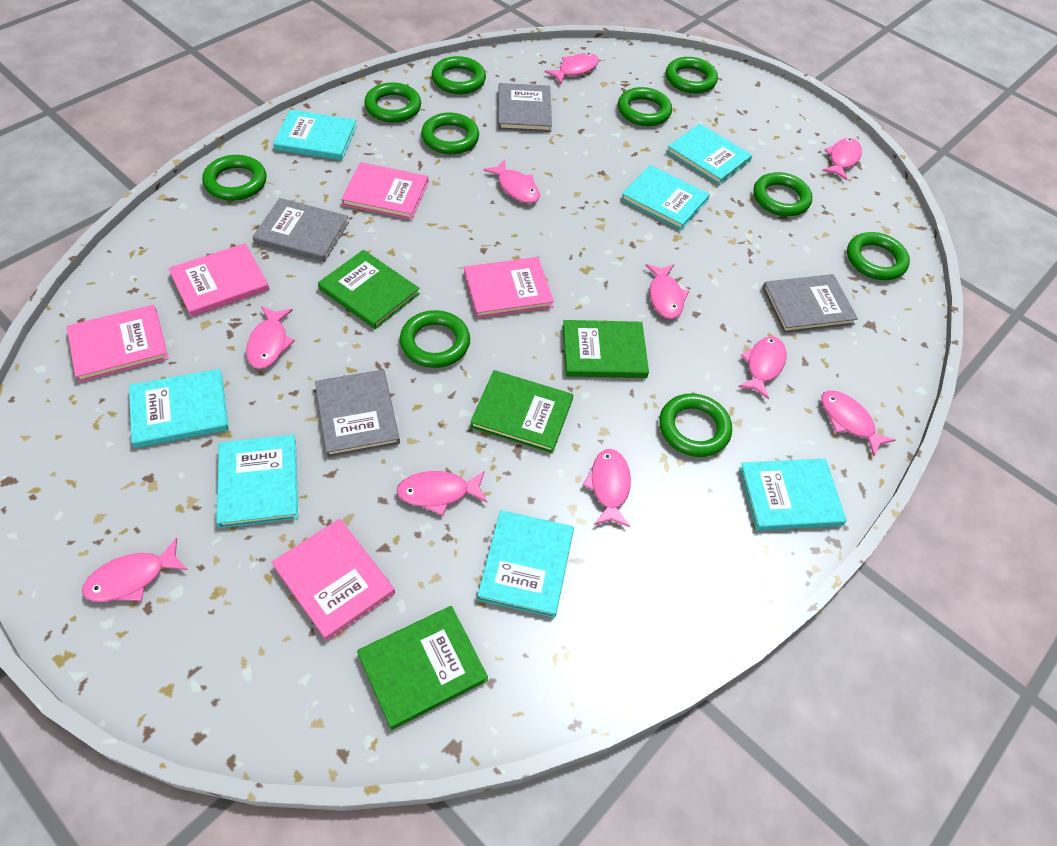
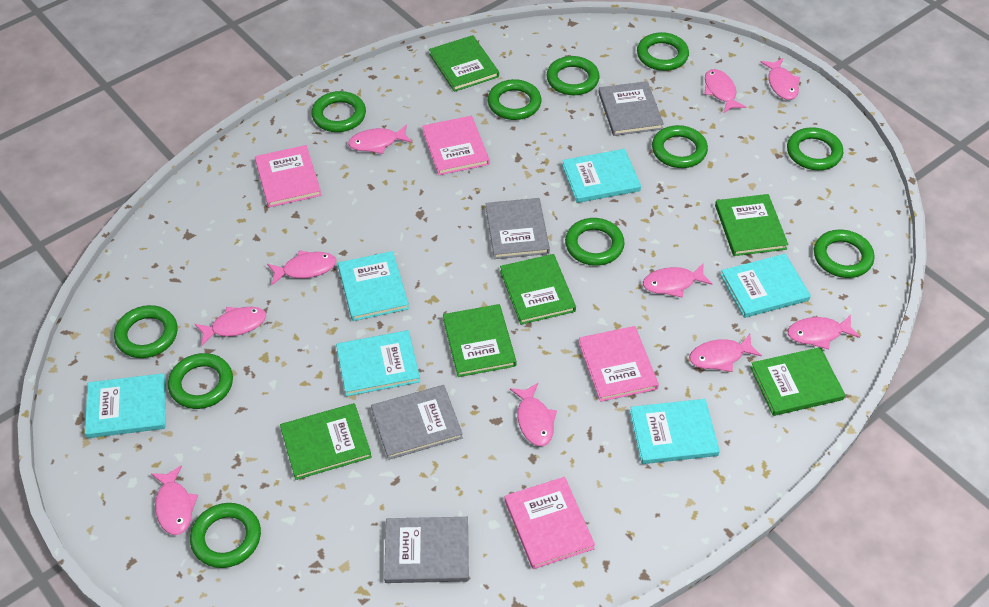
green book: 4 -> 6
green ring: 10 -> 11
pink book: 5 -> 4
turquoise book: 7 -> 6

